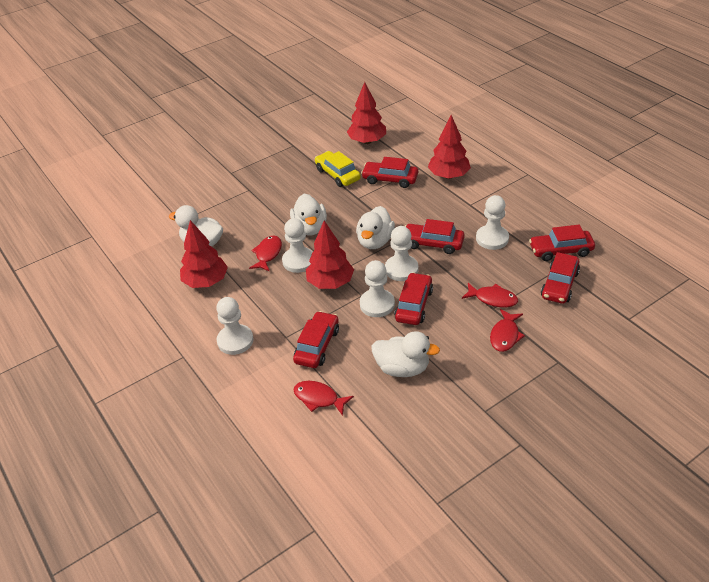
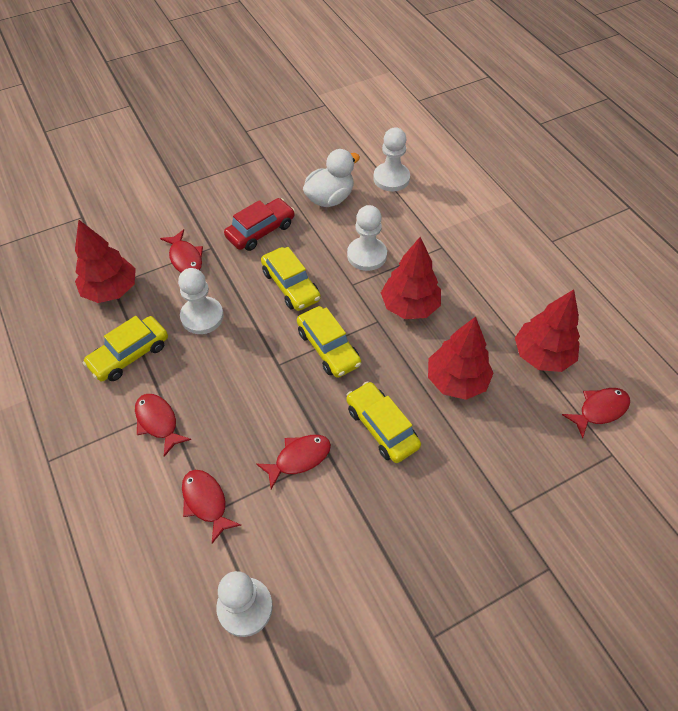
red car: 6 -> 1
red fish: 4 -> 5
white duck: 4 -> 1
white pawn: 5 -> 4
yellow car: 1 -> 4

